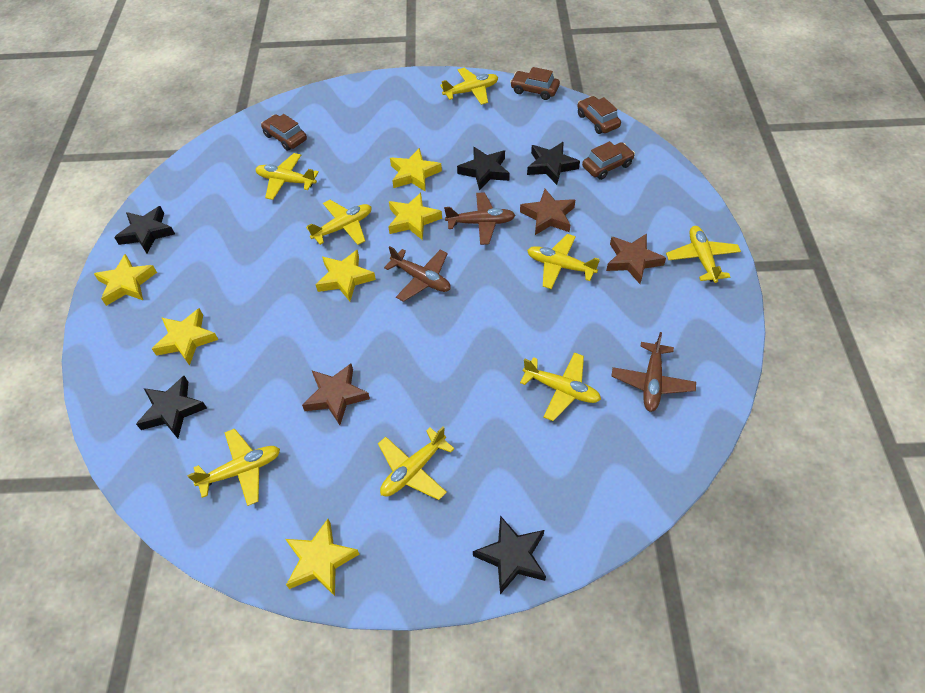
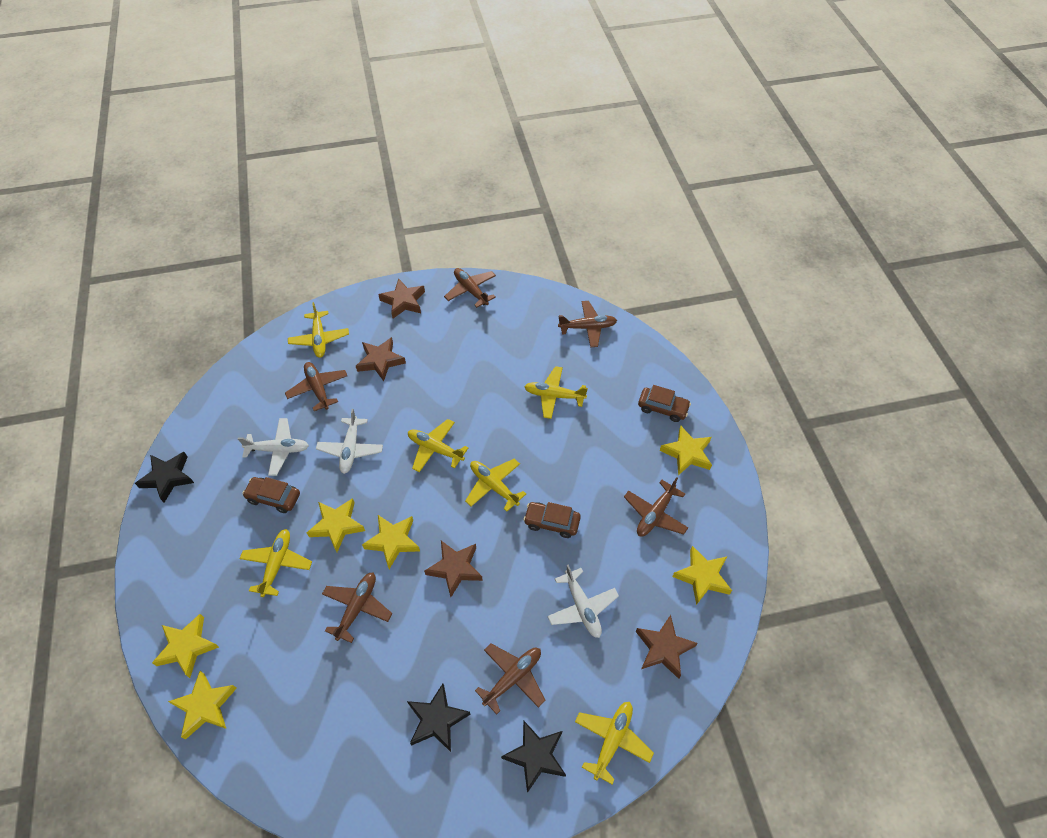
black star: 5 -> 3
brown car: 4 -> 3
brown plane: 3 -> 6
brown star: 3 -> 4
white plane: 0 -> 3
yellow plane: 8 -> 6

